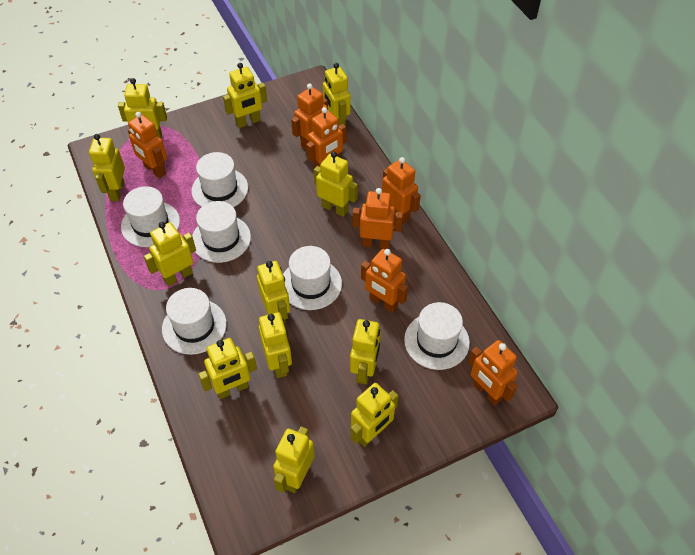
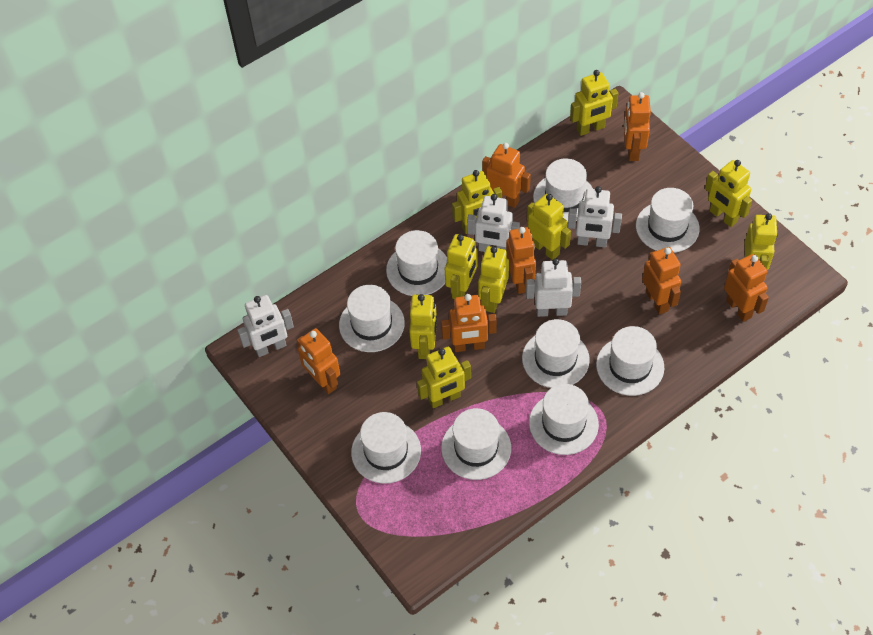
white hat: 6 -> 9
white robot: 0 -> 4
yellow robot: 12 -> 9

